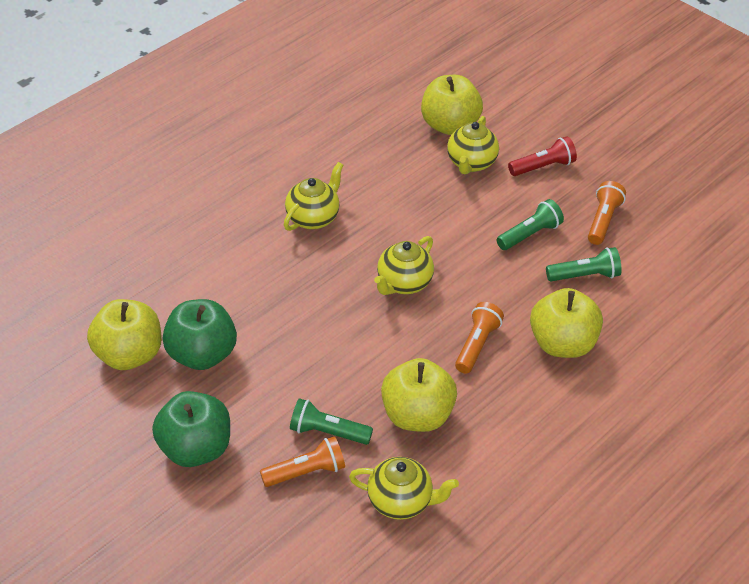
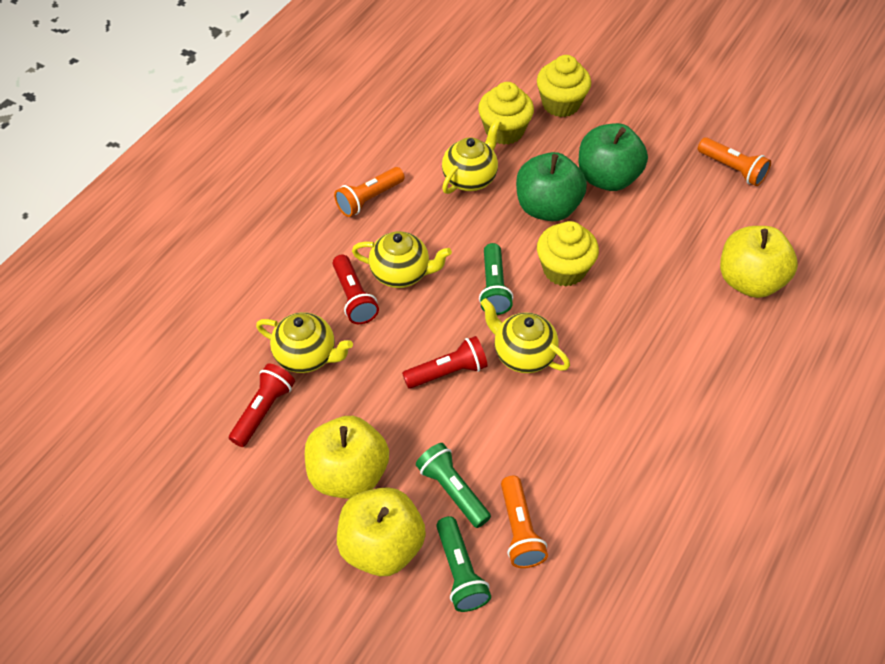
red flashlight: 1 -> 3
yellow apple: 4 -> 3
yellow cupcake: 0 -> 3

